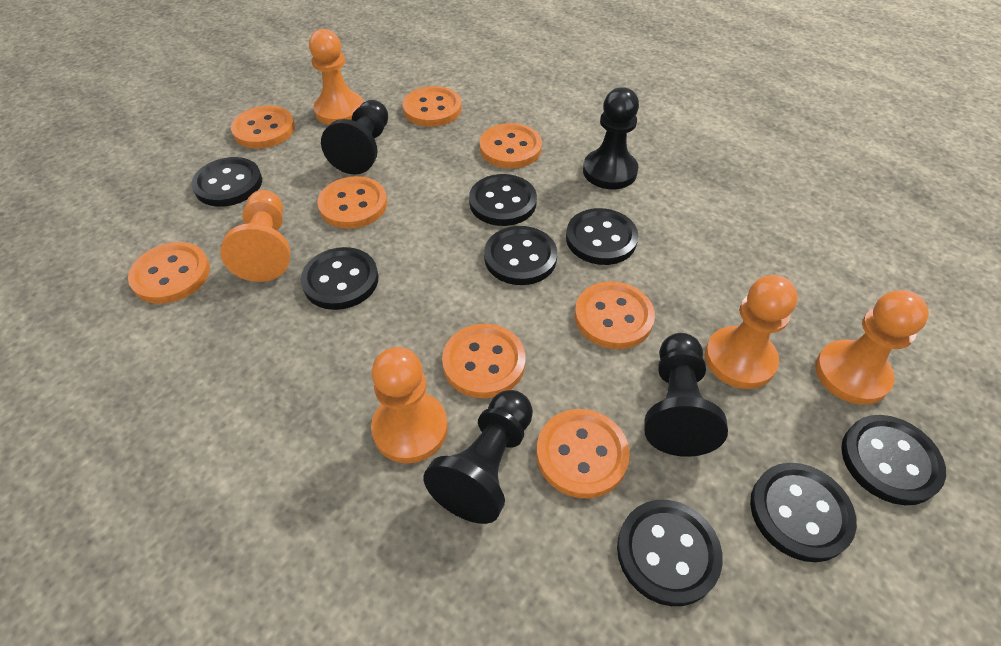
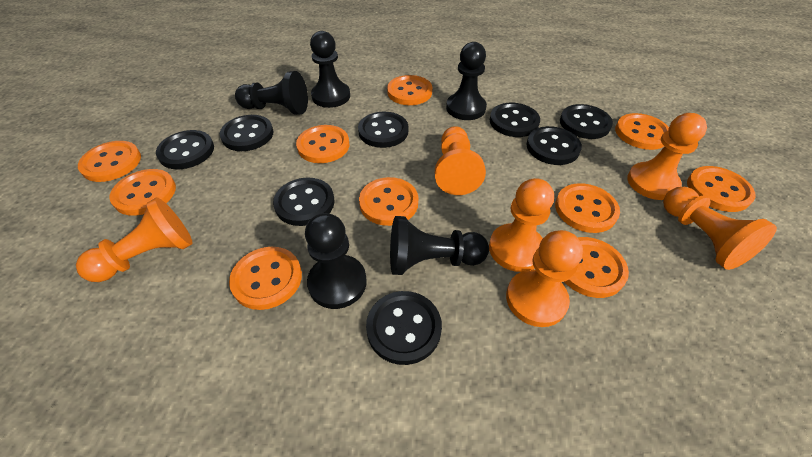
black pawn: 4 -> 5
orange button: 8 -> 10
orange pawn: 5 -> 6

